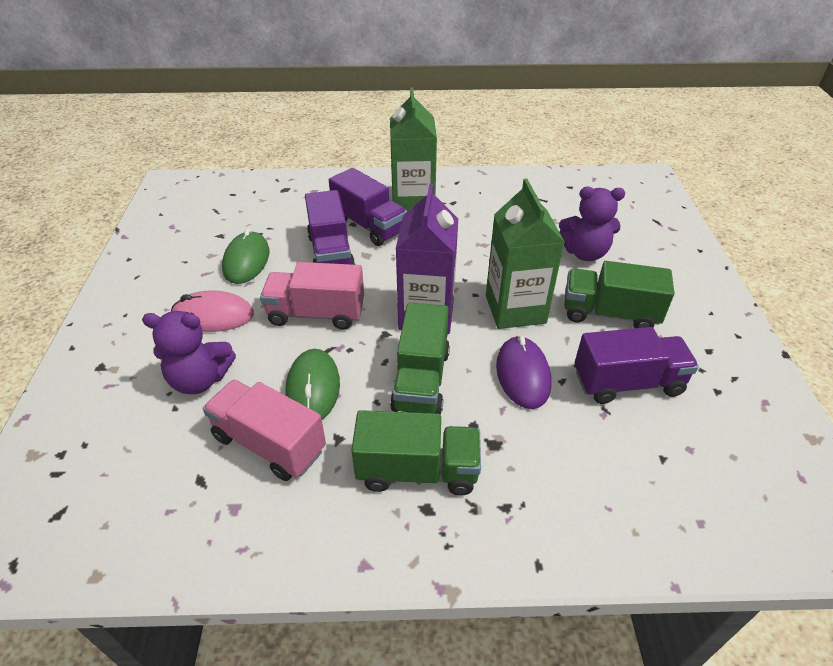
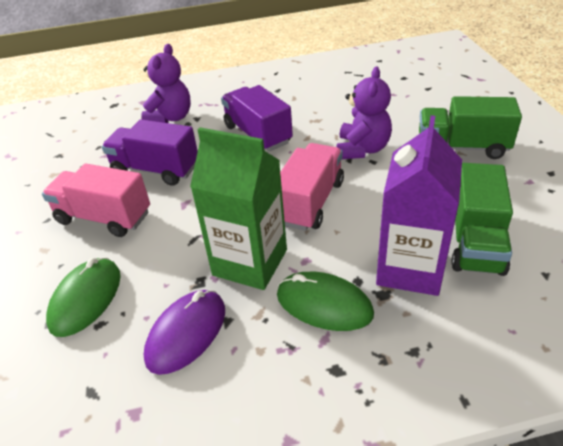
green carton: 2 -> 1
green truck: 3 -> 2
pink mouse: 1 -> 0
purple truck: 3 -> 2

